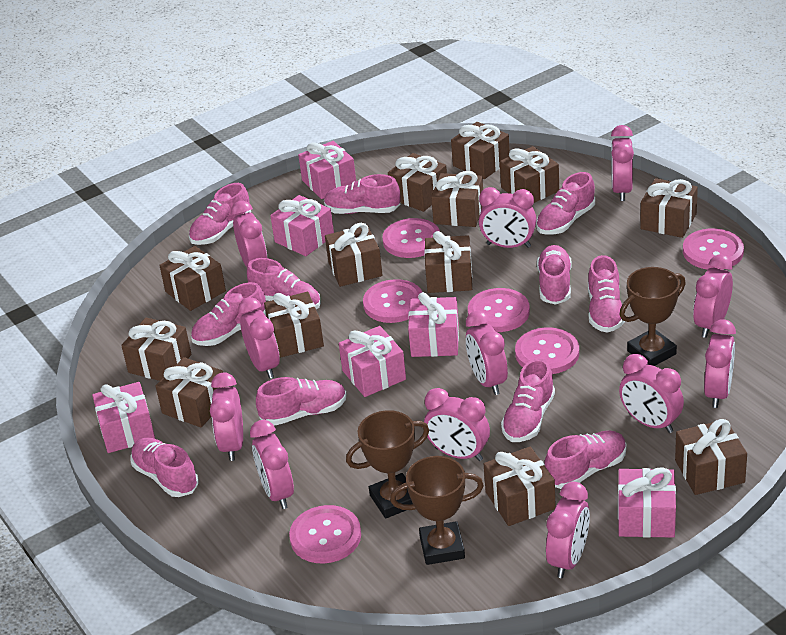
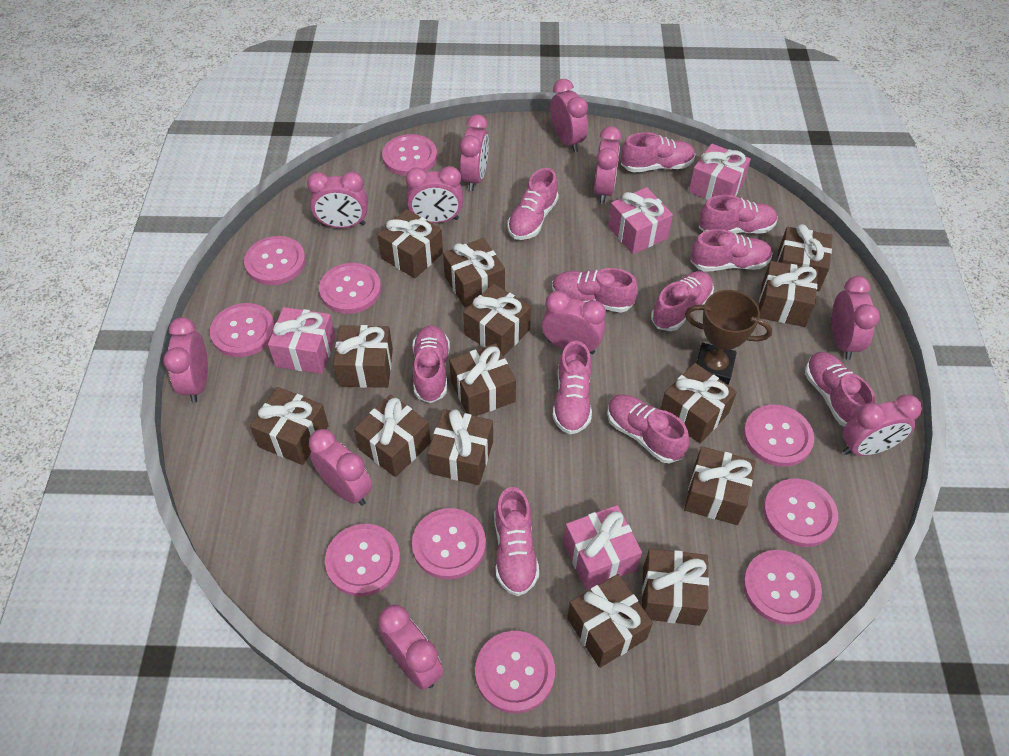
brown gift: 13 -> 14
brown trophy: 3 -> 1
pink button: 6 -> 10
pink clock: 12 -> 11
pink gift: 6 -> 4

